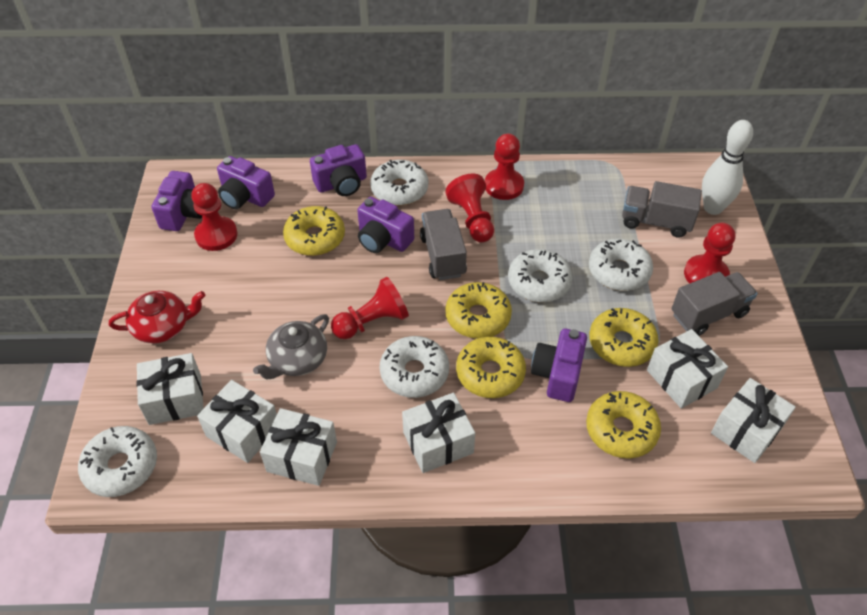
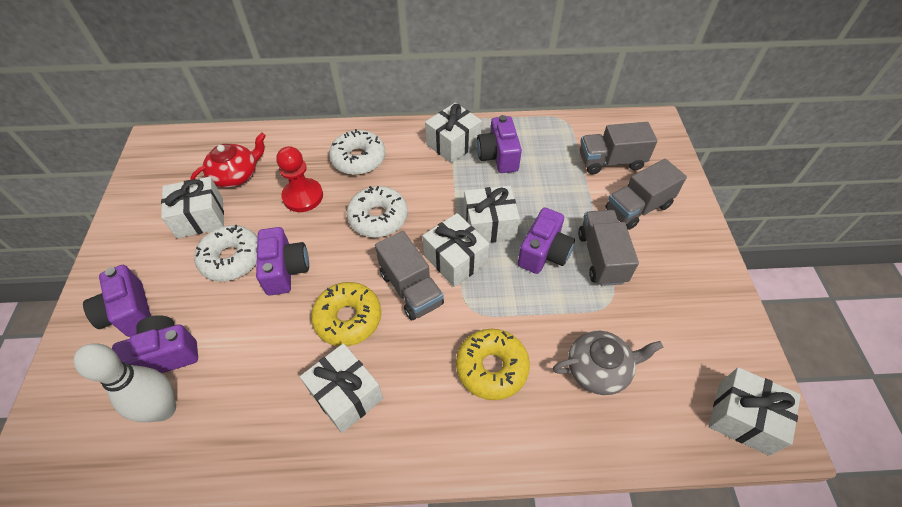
grey truck: 3 -> 4
red pawn: 5 -> 1
white donut: 5 -> 3
yellow donut: 5 -> 2

